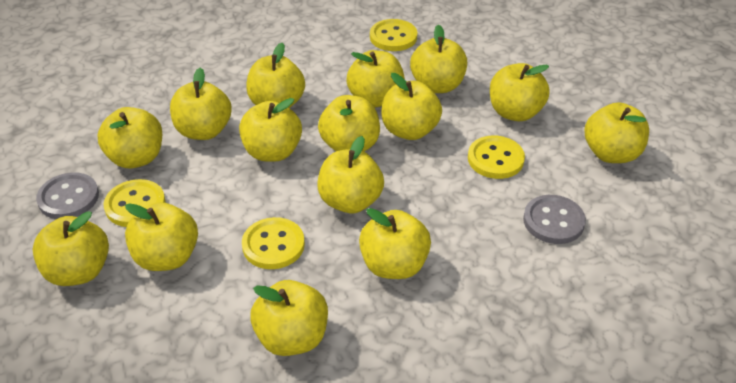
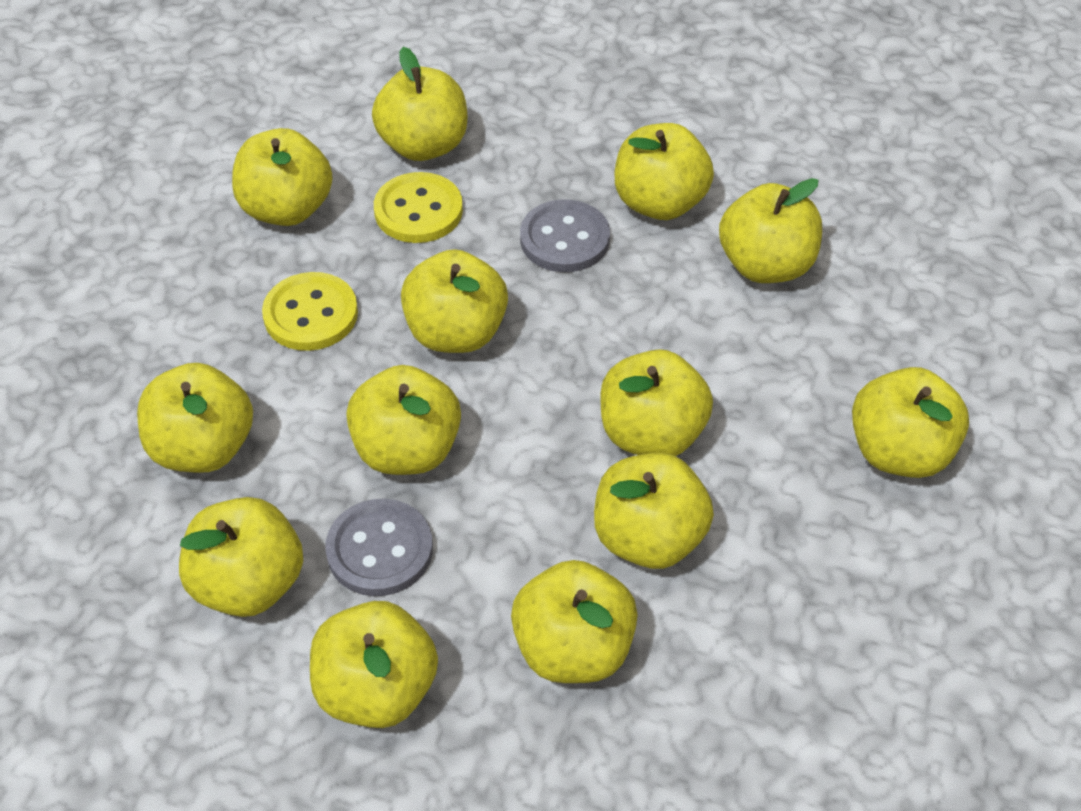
yellow apple: 15 -> 13
yellow button: 4 -> 2

